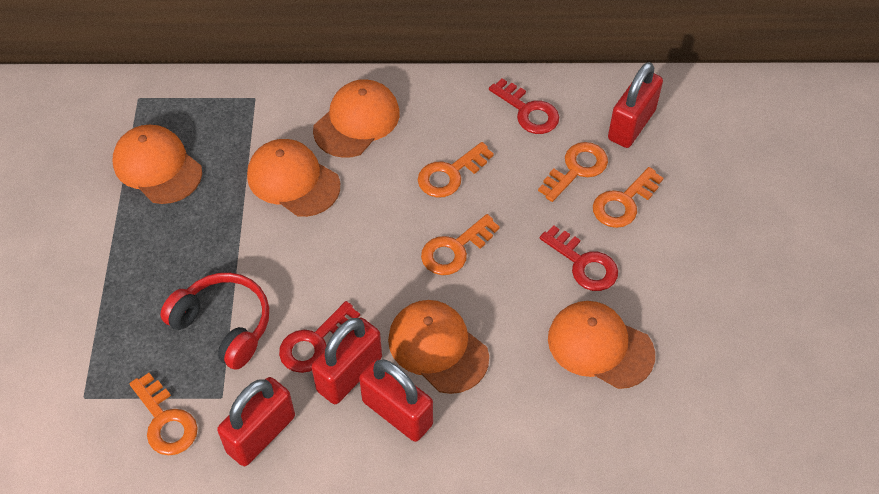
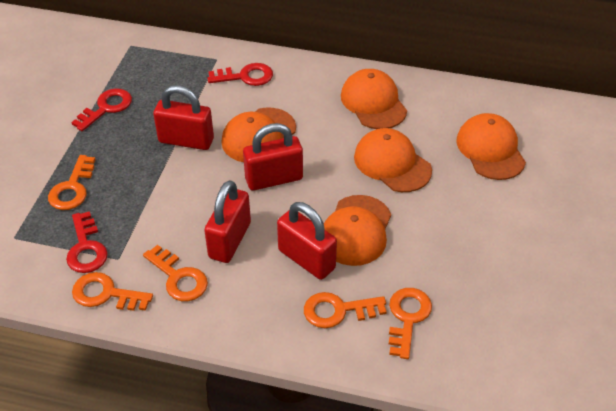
red headphones: 1 -> 0

